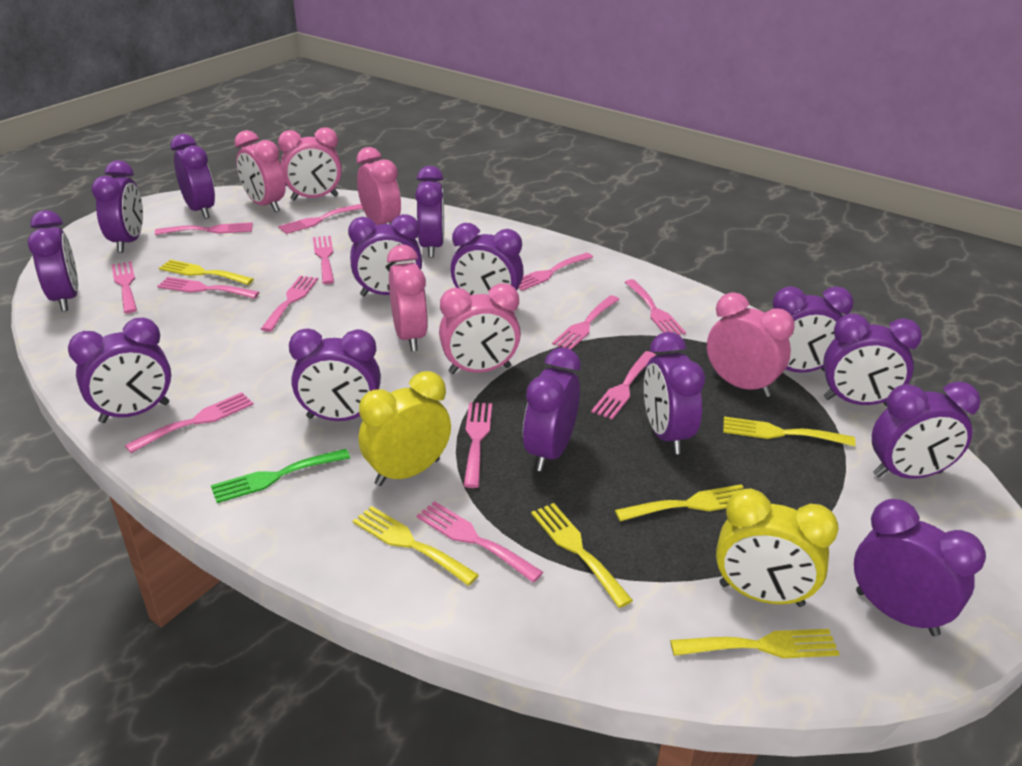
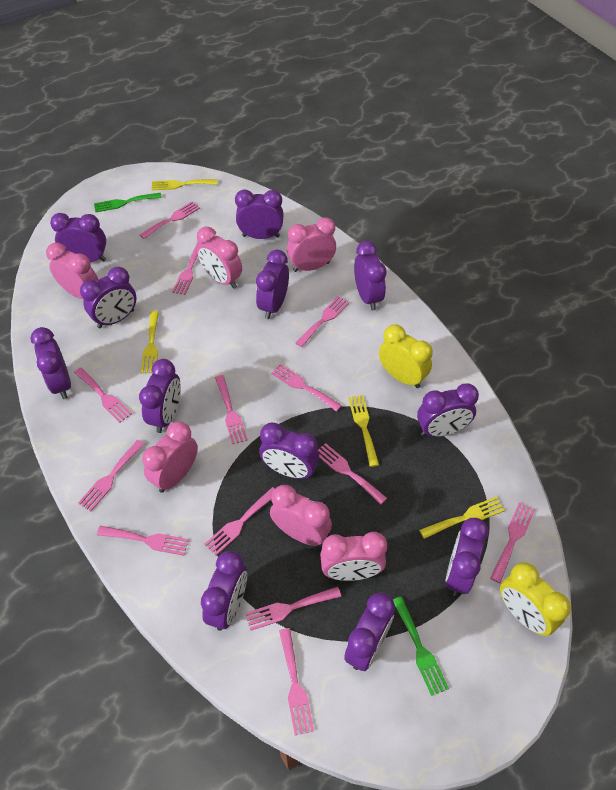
green fork: 1 -> 2
purple clock: 14 -> 12
yellow fork: 6 -> 4

